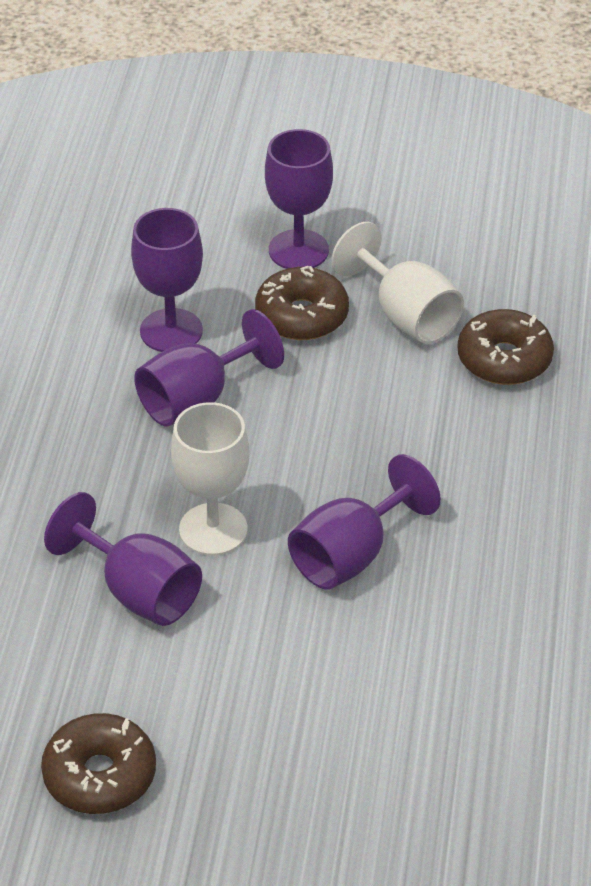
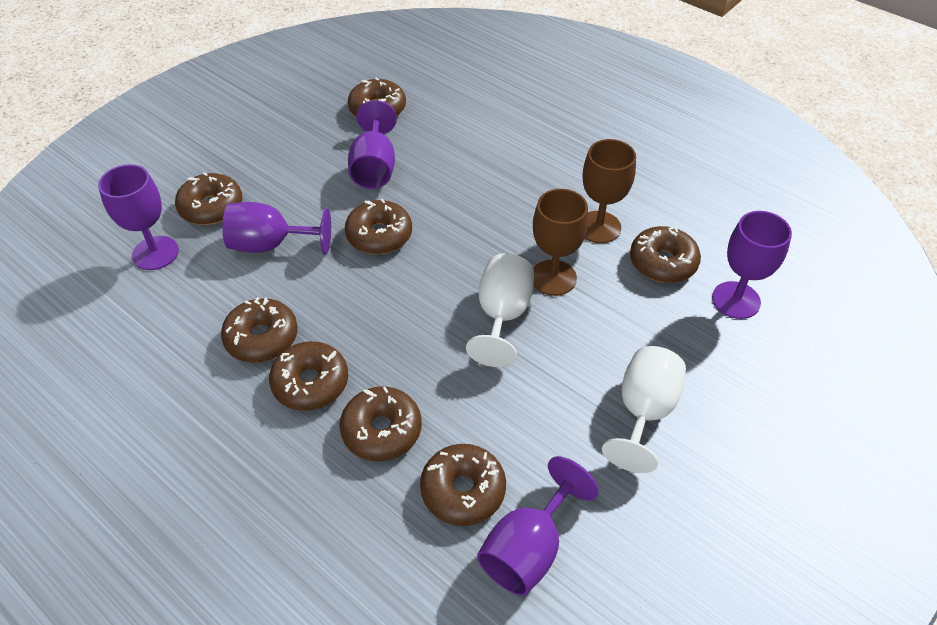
brown donut: 3 -> 8
brown goblet: 0 -> 2

